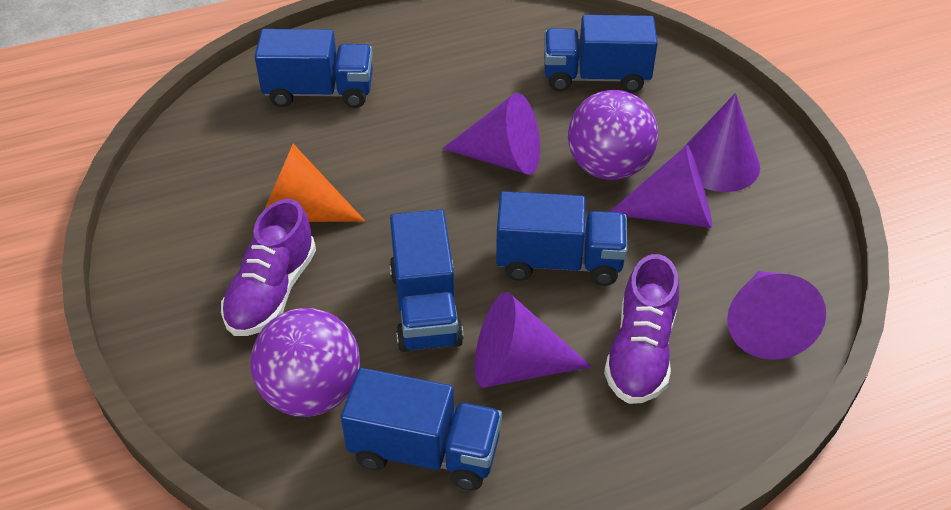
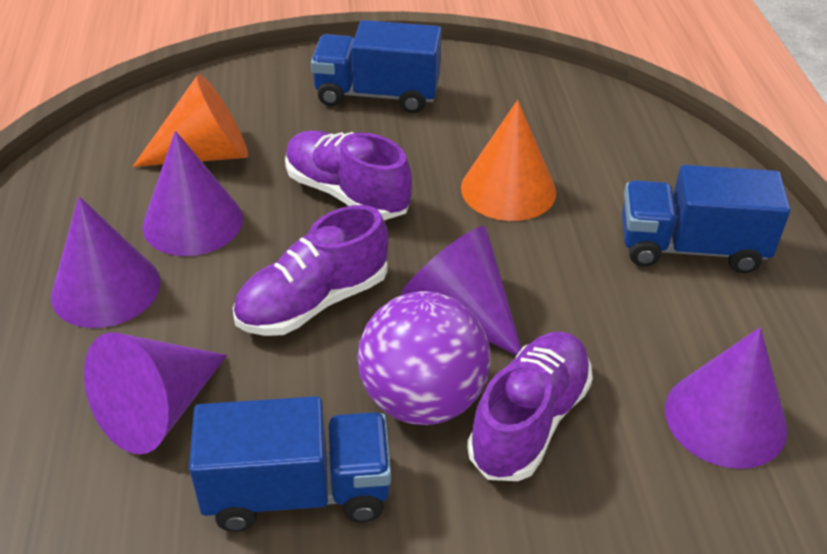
blue truck: 5 -> 3
orange cone: 1 -> 2
purple ball: 2 -> 1
purple shoe: 2 -> 3

